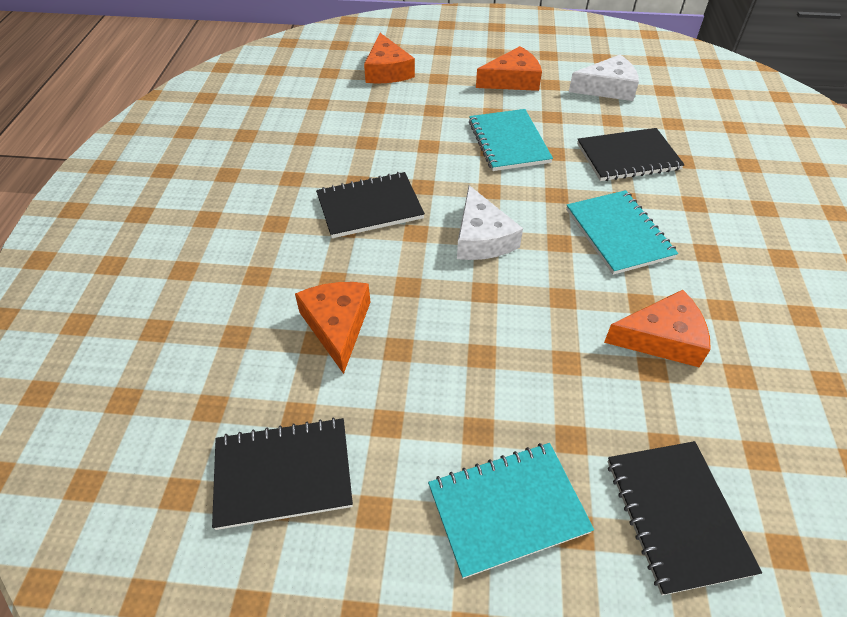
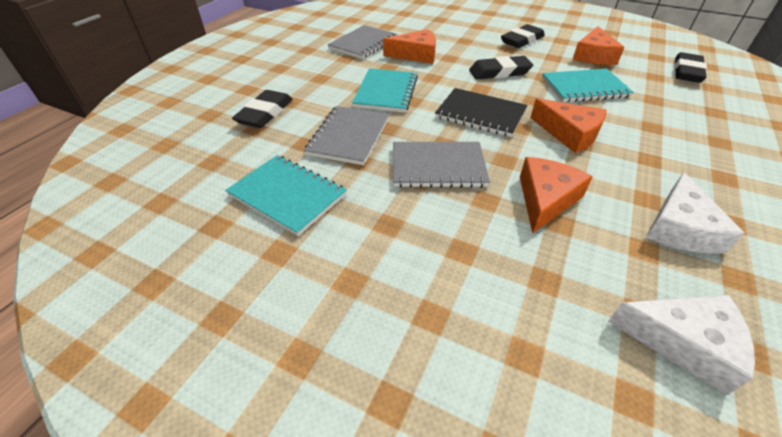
black eraser: 0 -> 4
black notebook: 4 -> 1
grey notebook: 0 -> 3

